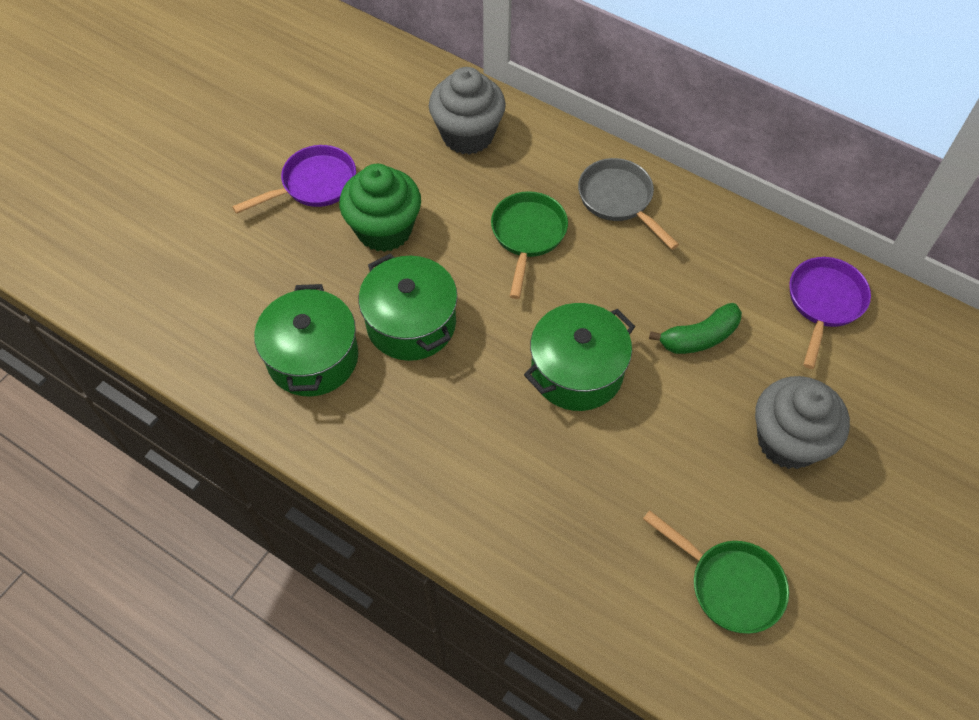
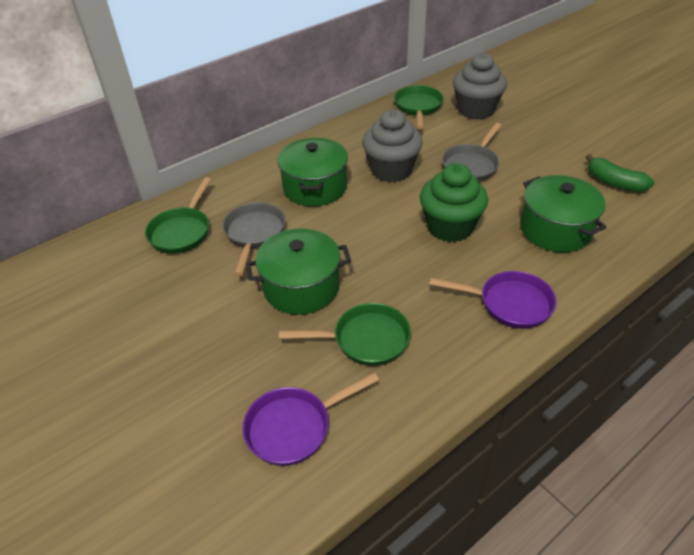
green pan: 2 -> 3
grey pan: 1 -> 2

